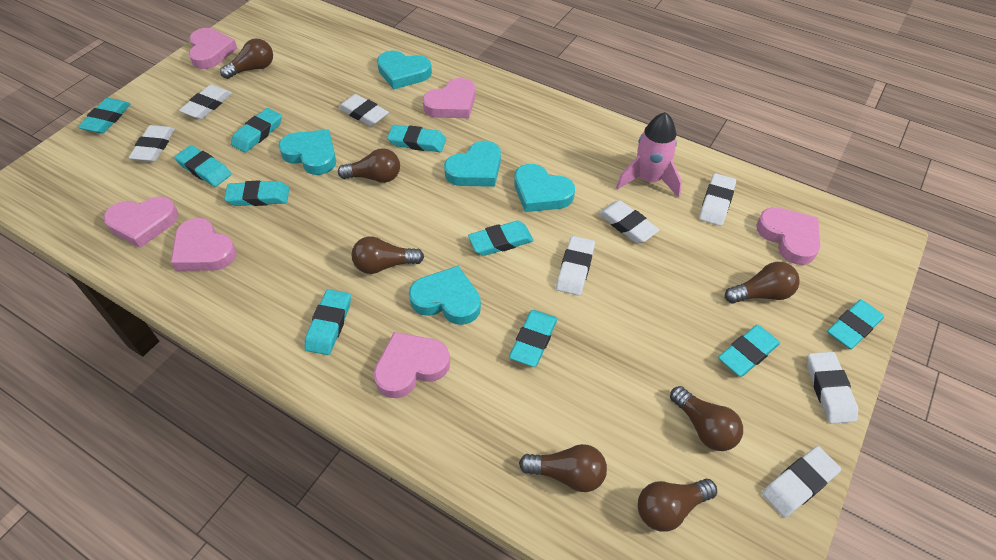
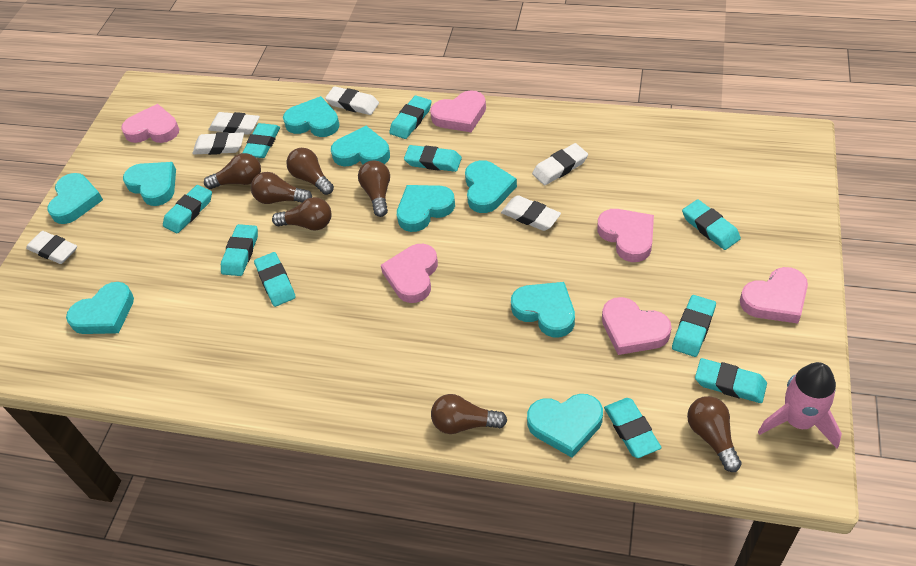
turquoise heart: 5 -> 9
white eraser: 8 -> 6

